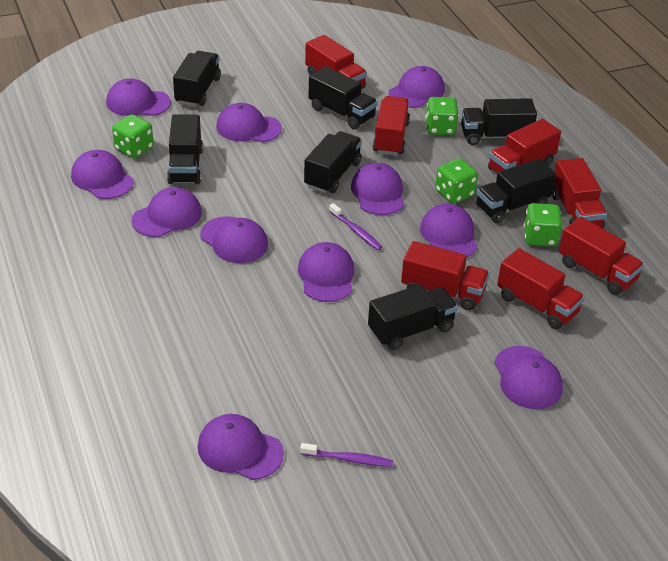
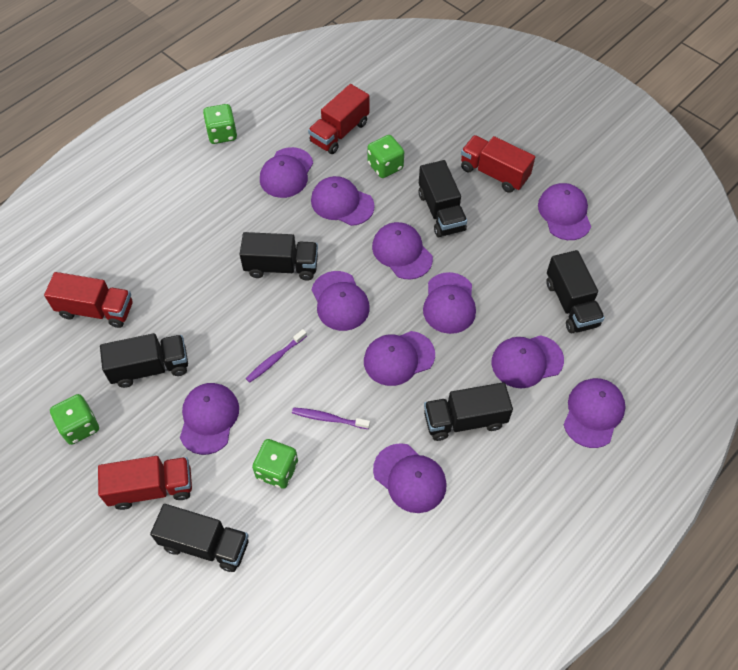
black truck: 7 -> 6
red truck: 7 -> 4

